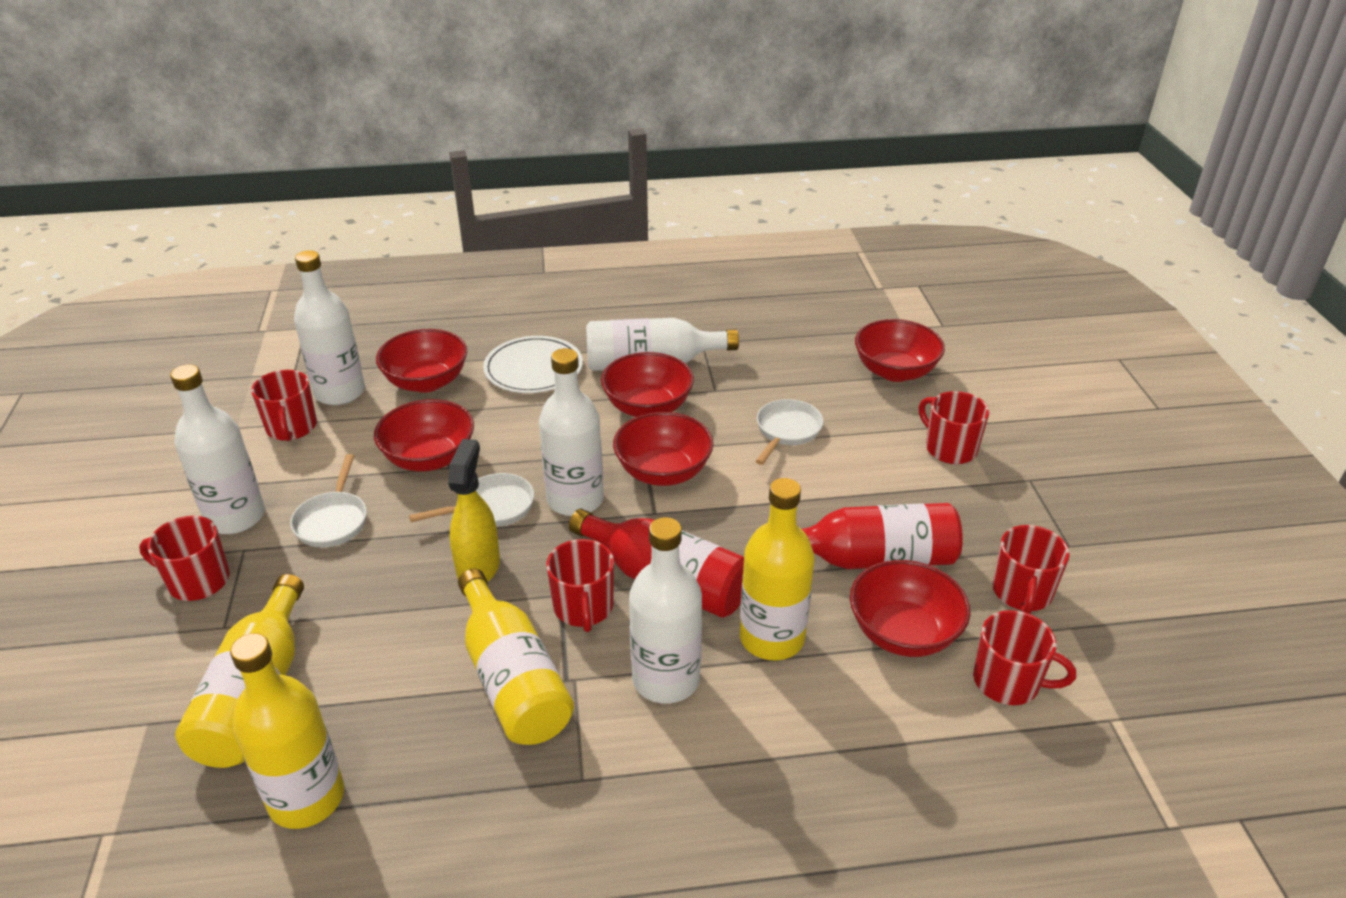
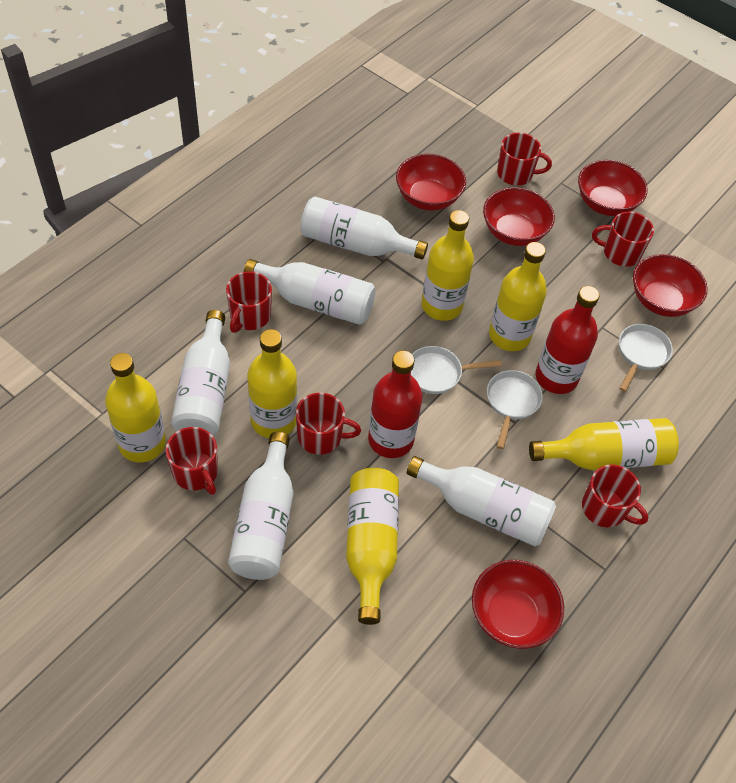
red bowl: 6 -> 5
white plate: 1 -> 0
yellow bottle: 4 -> 6
yellow spray bottle: 1 -> 0

